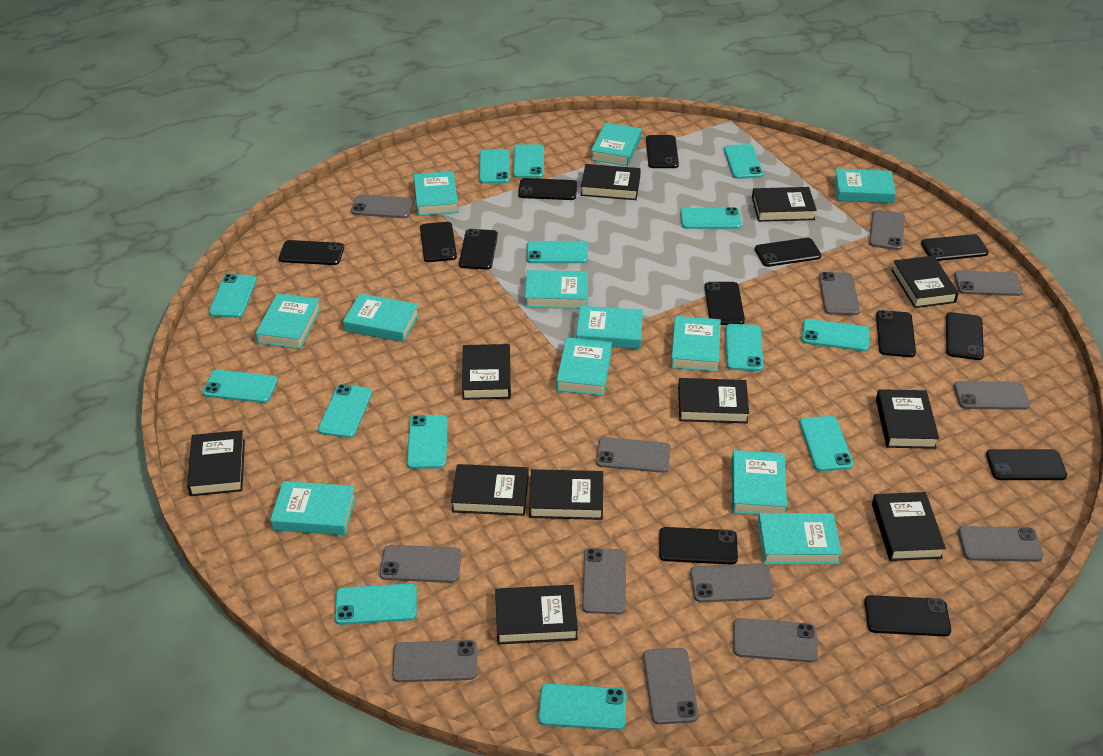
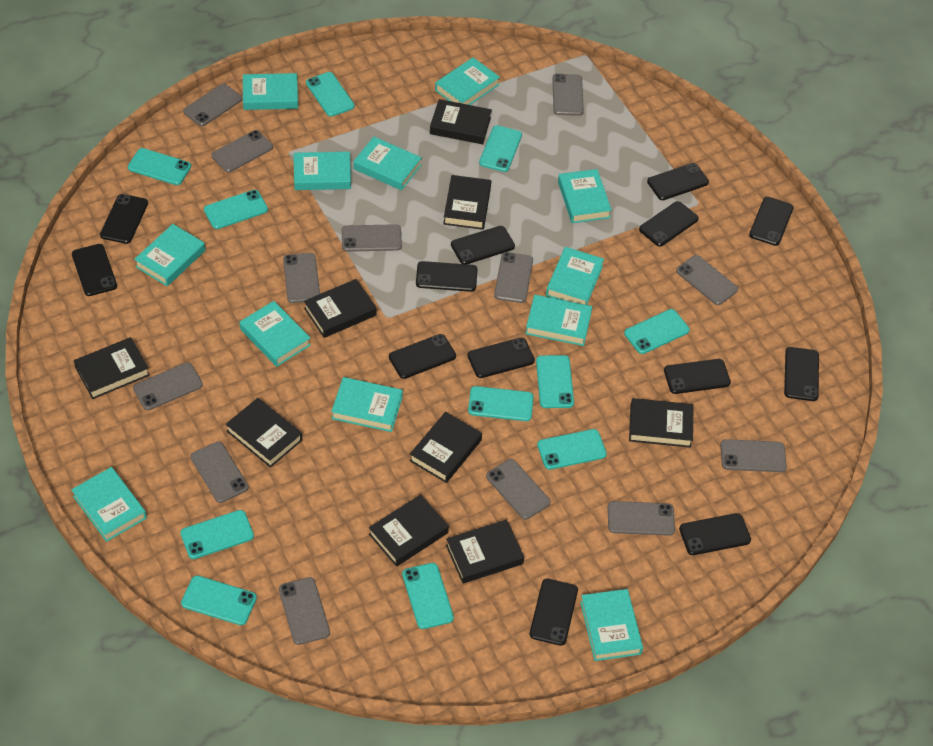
black book: 11 -> 9
turquoise phone: 14 -> 11

